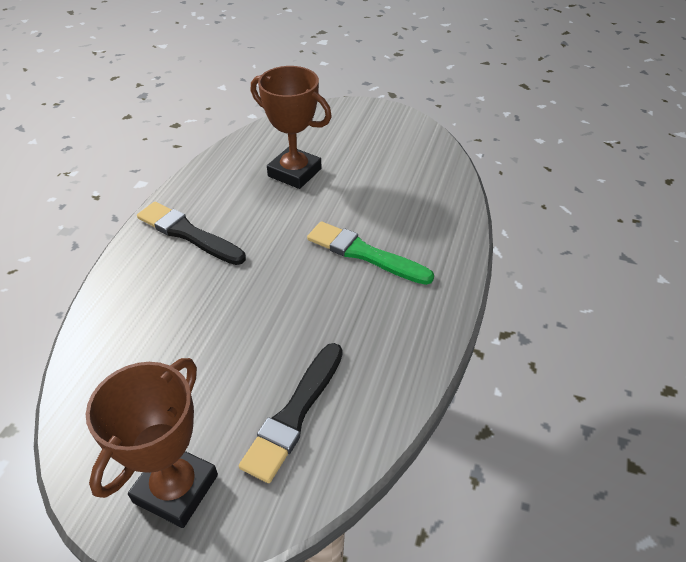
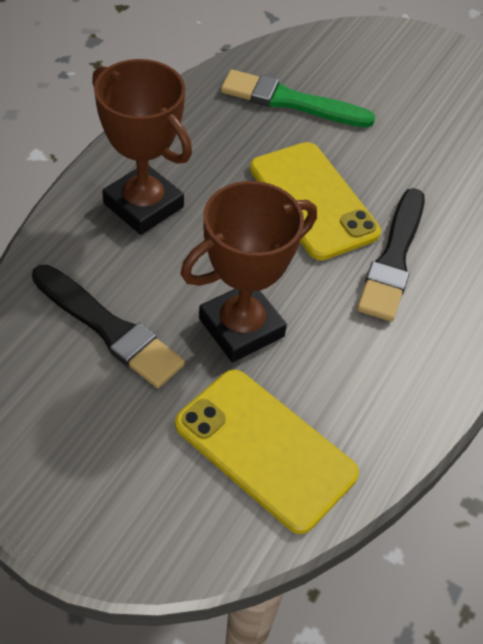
yellow phone: 0 -> 2

